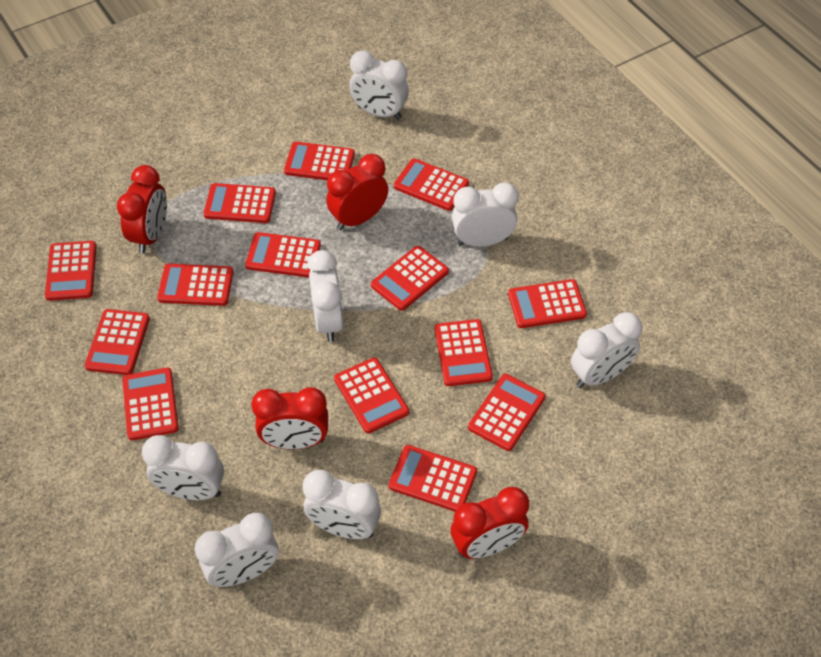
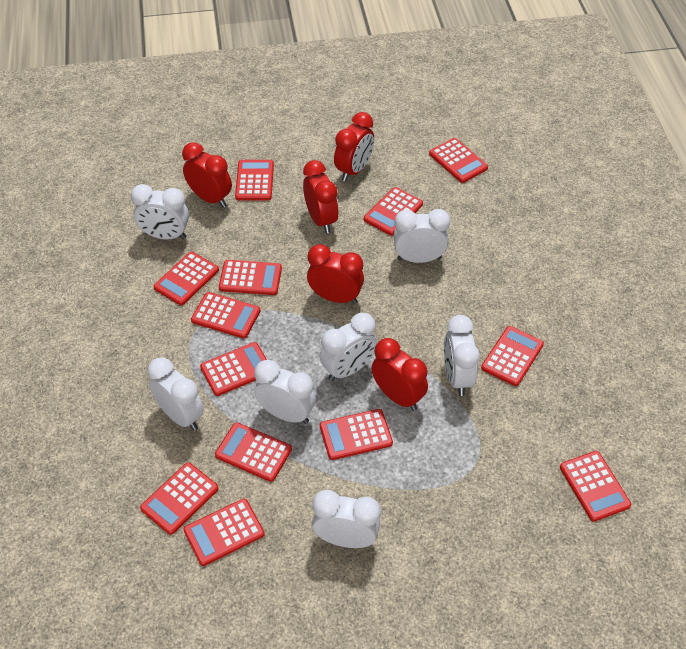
red calculator: 14 -> 13
red clock: 4 -> 5

